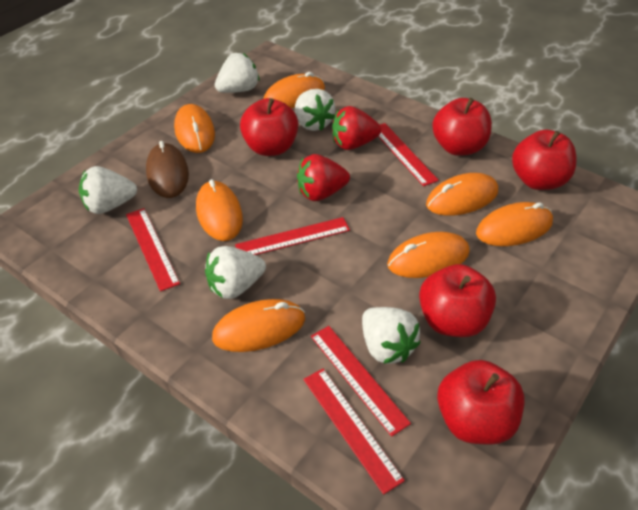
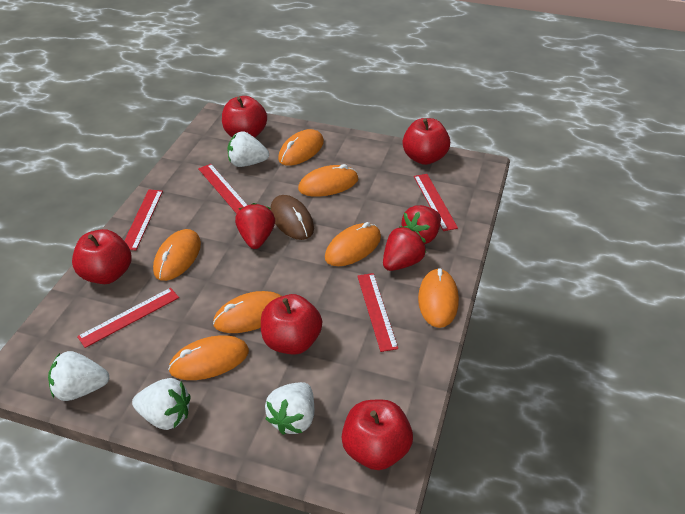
red strawberry: 2 -> 3
white strawberry: 5 -> 4

